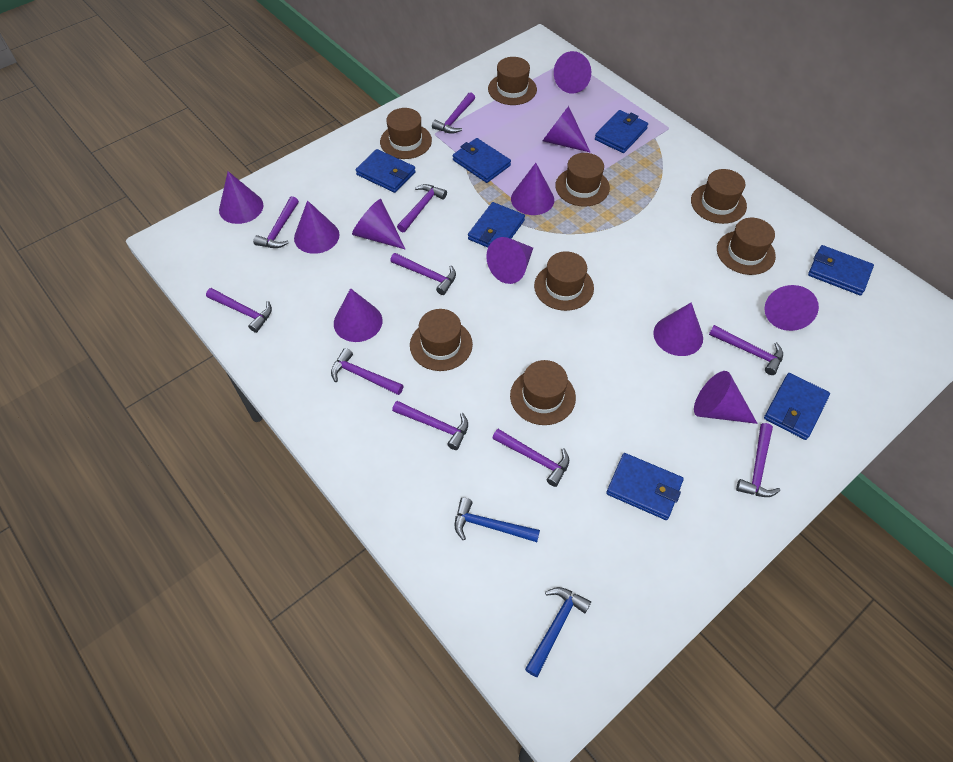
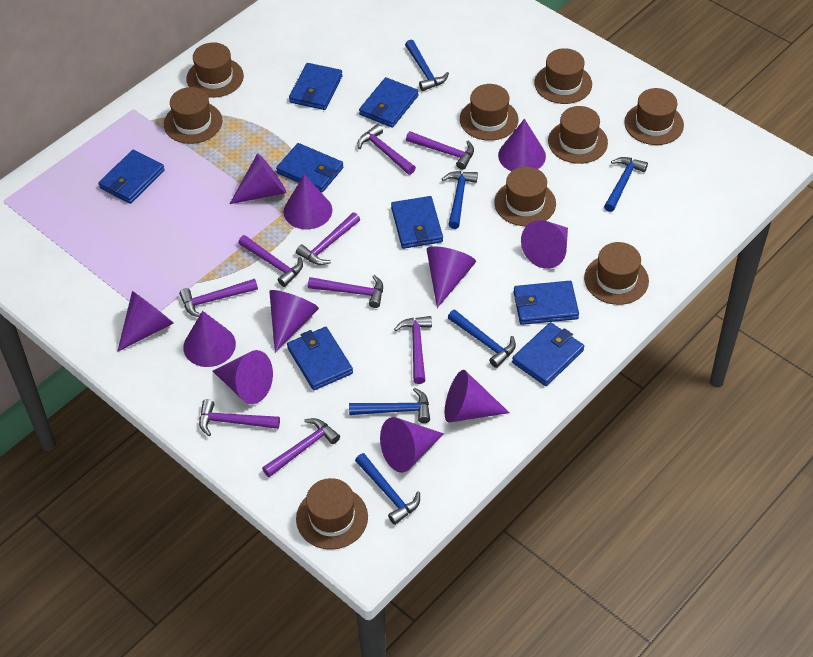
blue hammer: 2 -> 6
blue wallet: 7 -> 8
brown hat: 8 -> 9
purple hammer: 10 -> 9

